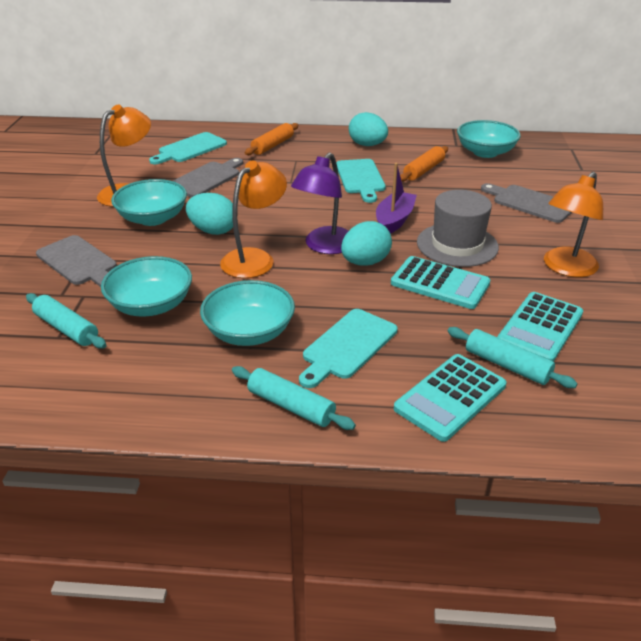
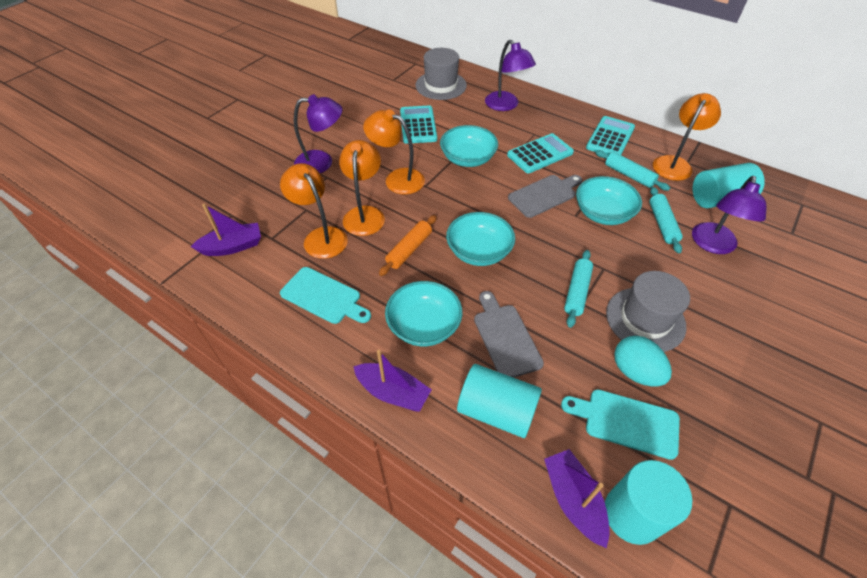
grey cutting board: 3 -> 2
grey hat: 1 -> 2
orange lamp: 3 -> 4
orange rolling pin: 2 -> 1
purple boat: 1 -> 3
purple lamp: 1 -> 3
turquoise cutting board: 3 -> 2
turquoise cylinder: 0 -> 3
turquoise egg: 3 -> 1

